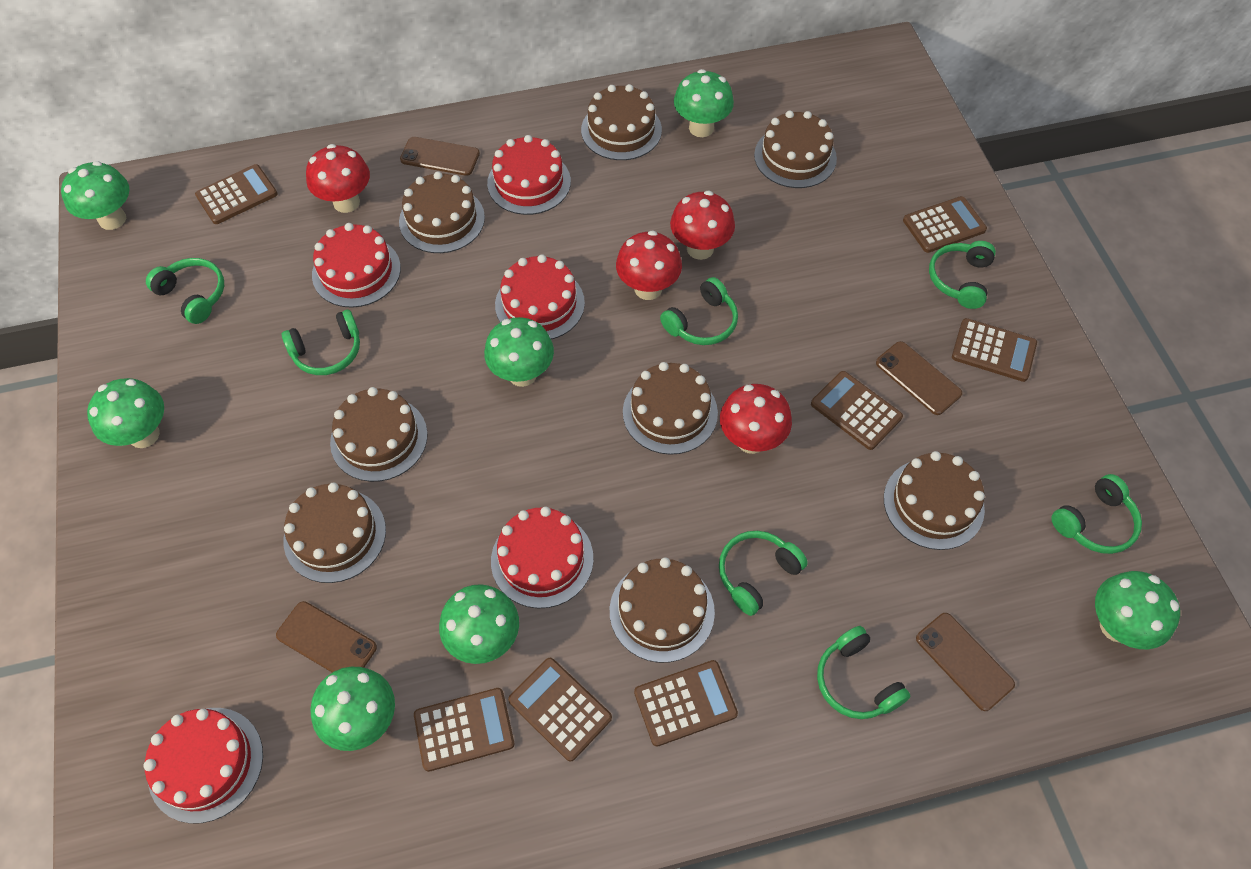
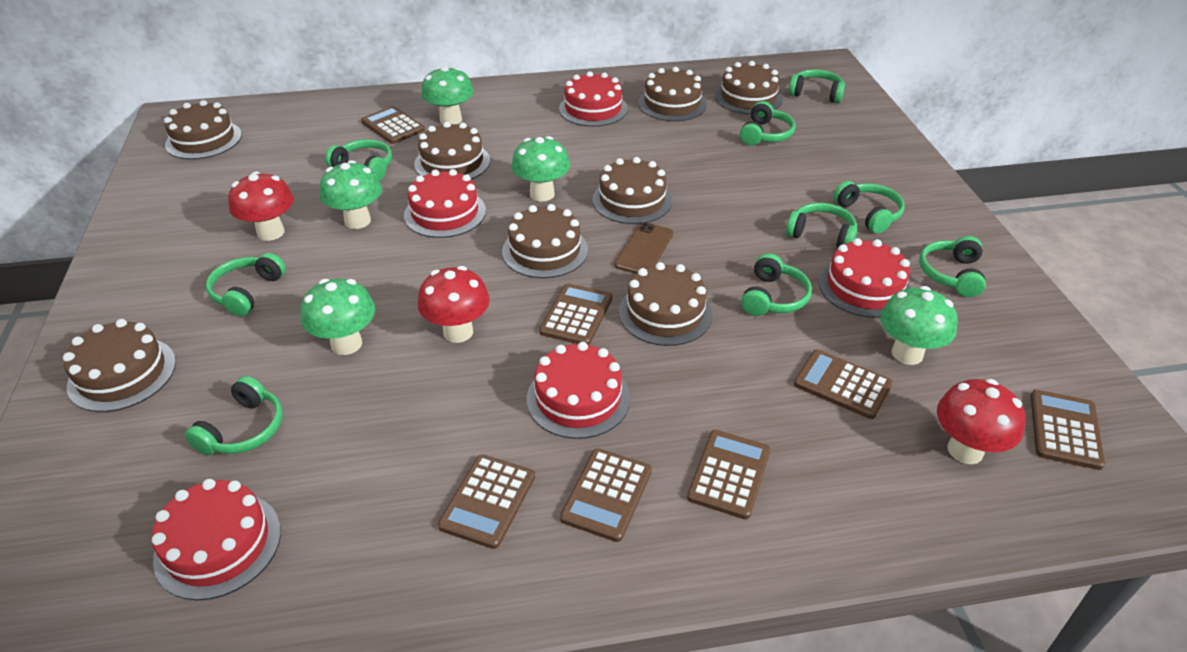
brown phone: 4 -> 1
green headphones: 7 -> 9
green mushroom: 7 -> 5
red mushroom: 4 -> 3

